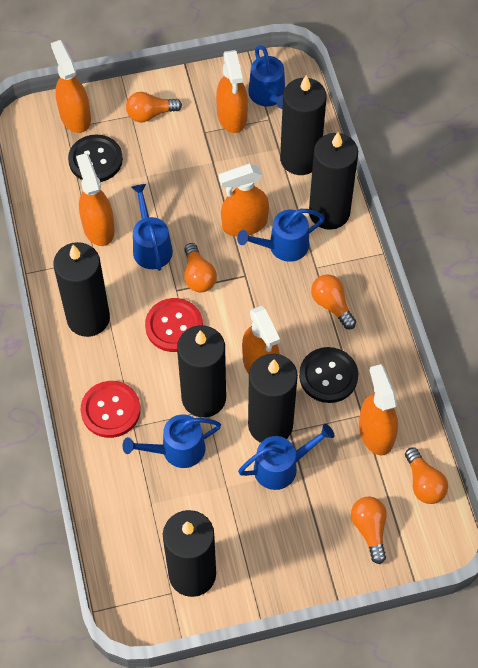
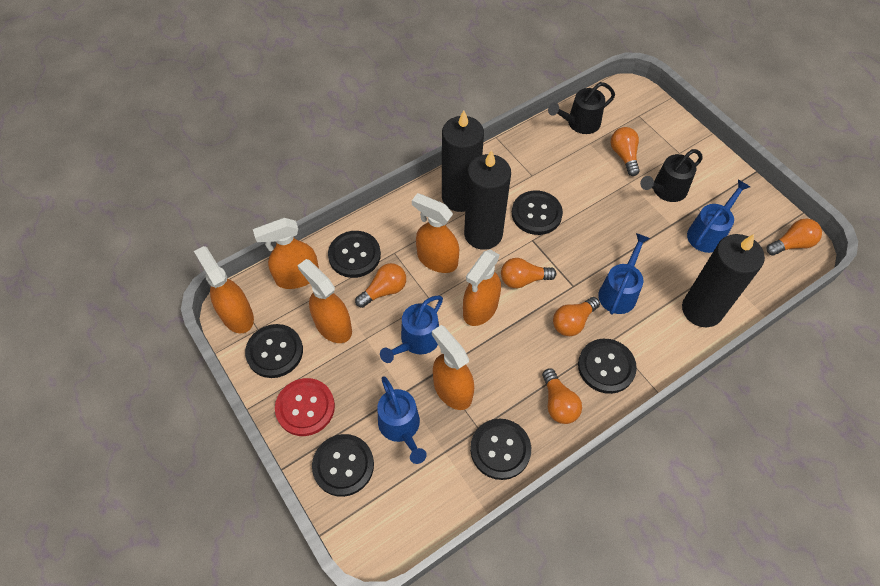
black button: 2 -> 6
black candle: 6 -> 3
black watering can: 0 -> 2
blue watering can: 5 -> 4
orange light bulb: 5 -> 6
red button: 2 -> 1

